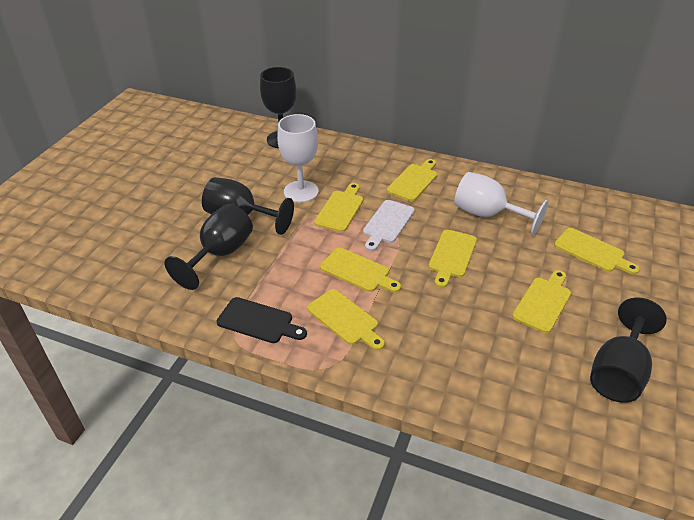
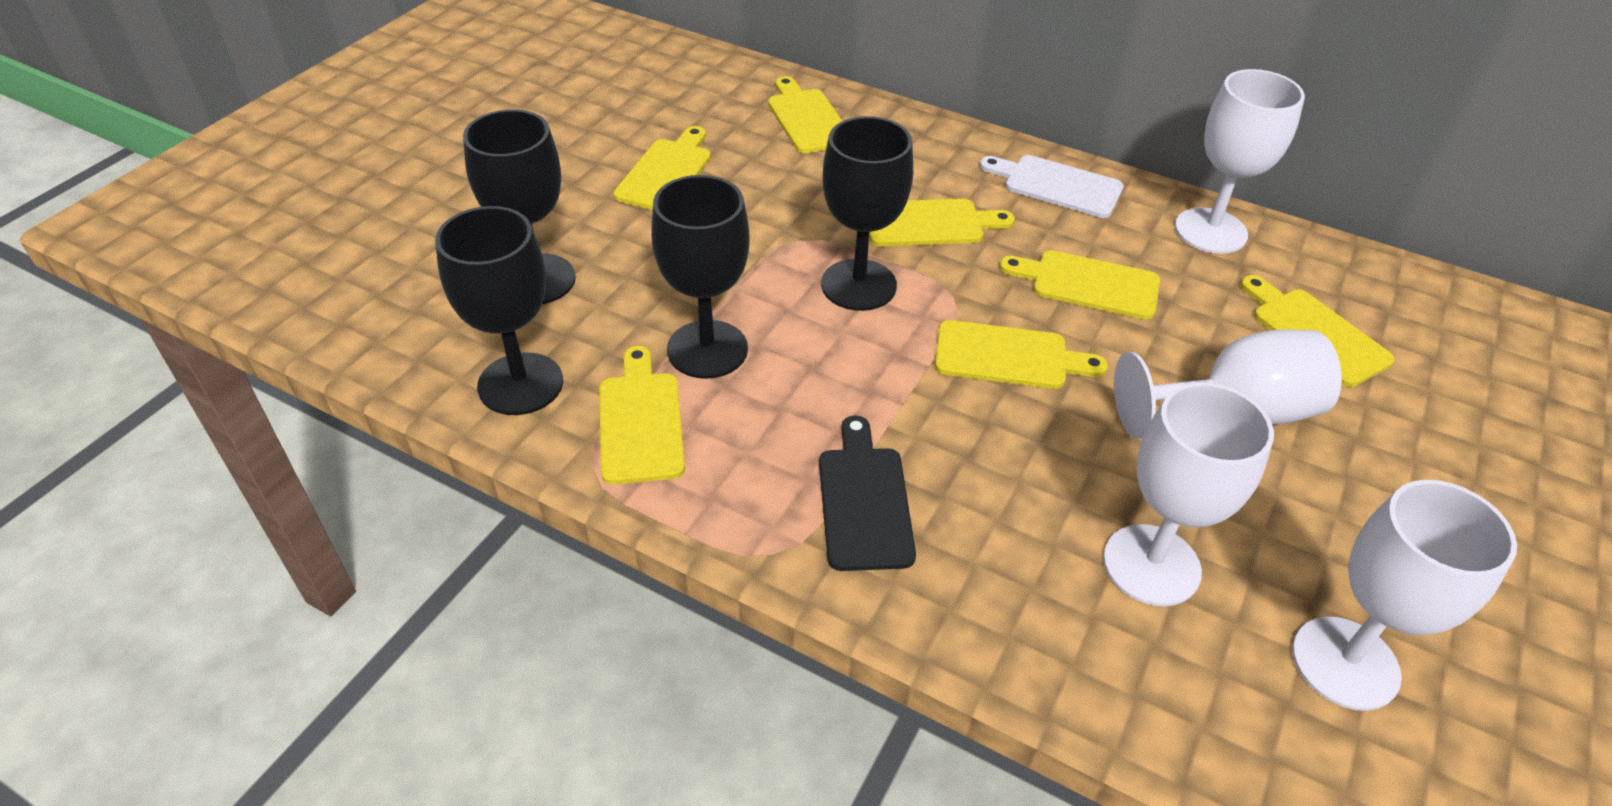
white goblet: 2 -> 4

